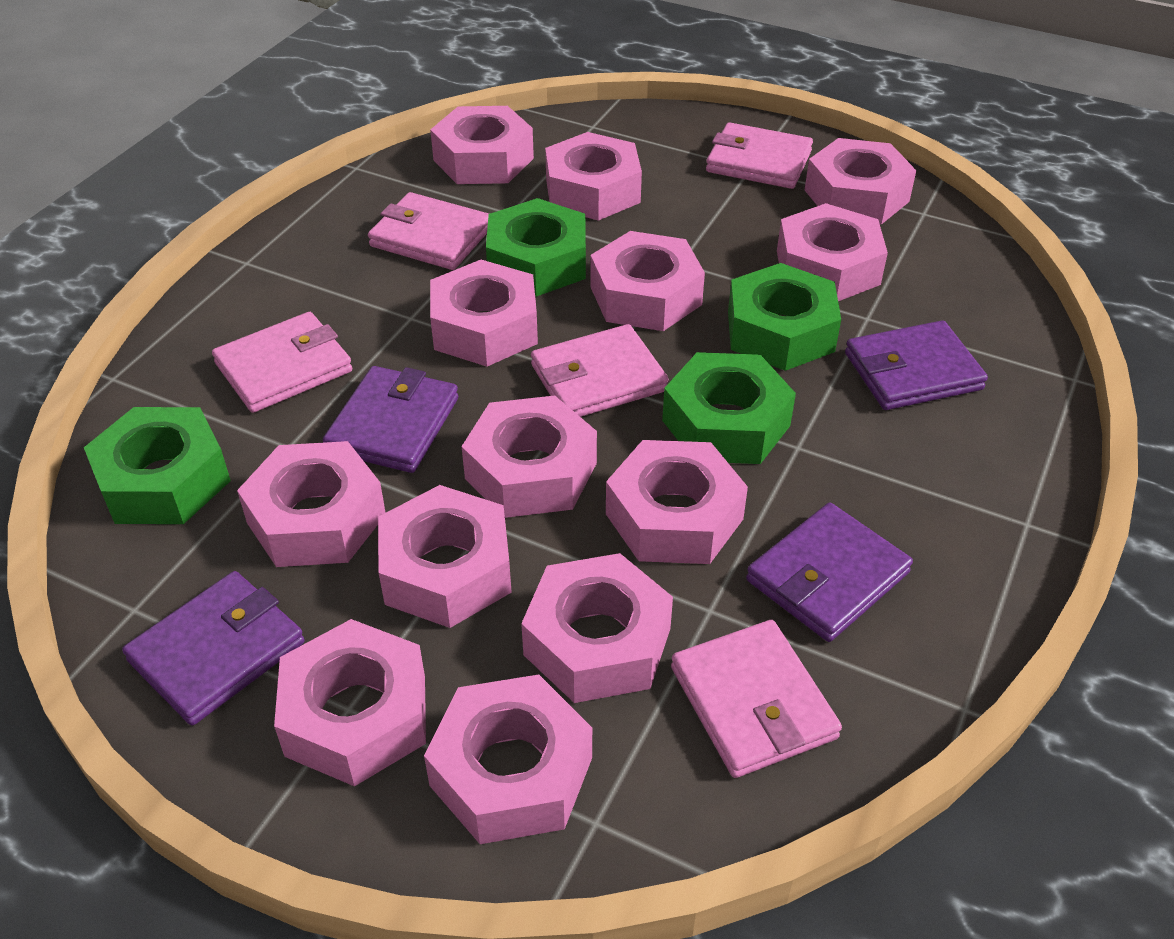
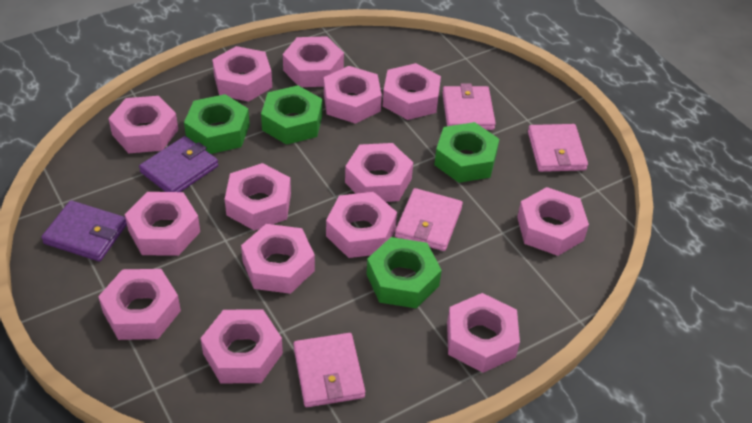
pink nut: 13 -> 14
pink wallet: 5 -> 4
purple wallet: 4 -> 2

